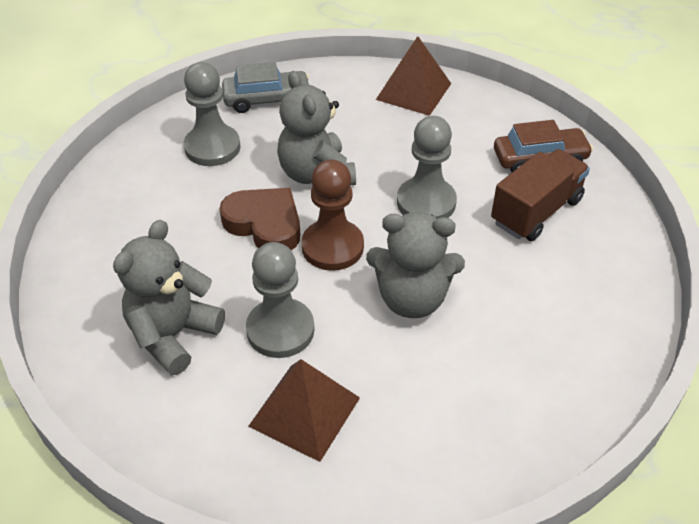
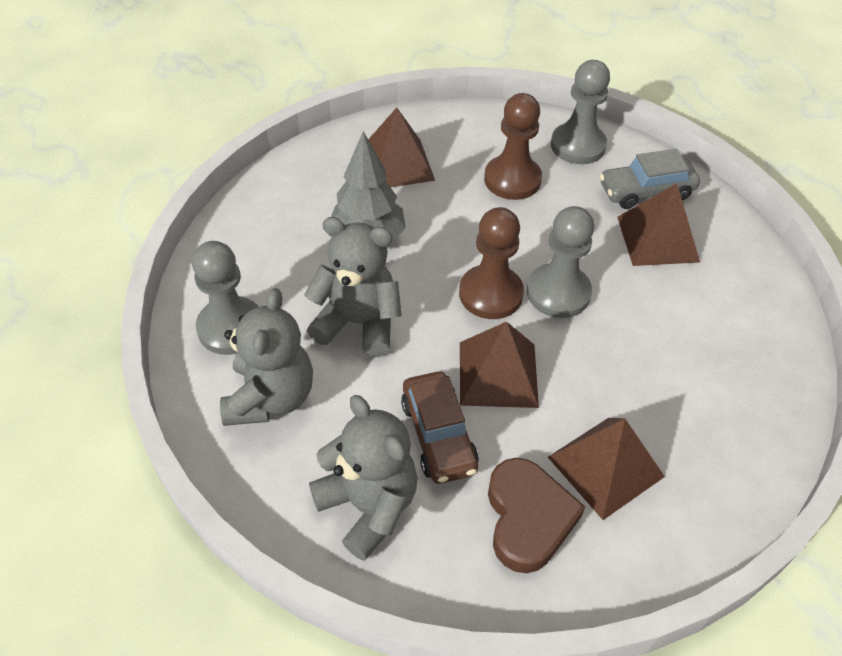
brown pawn: 1 -> 2
brown pyramid: 2 -> 4
brown truck: 1 -> 0
grey tree: 0 -> 1

